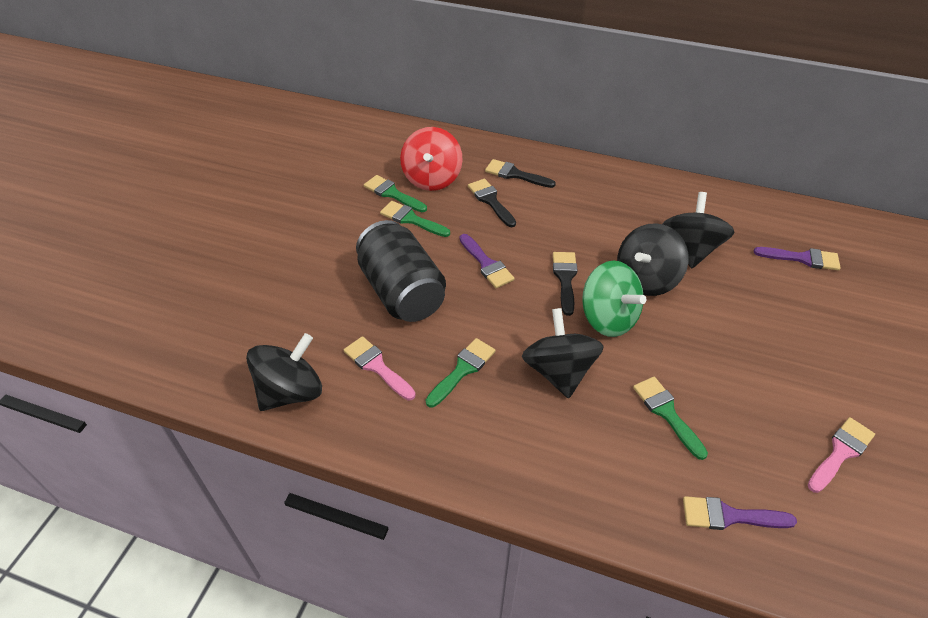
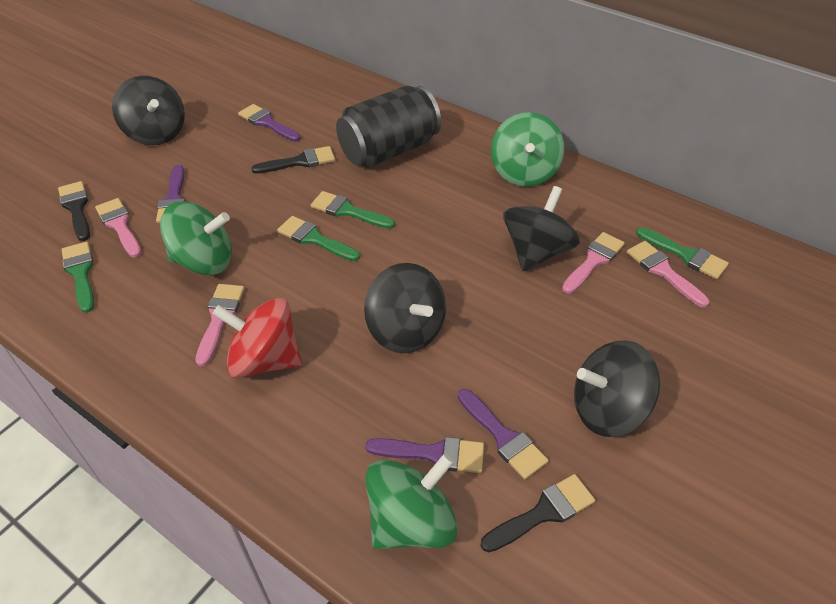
green spinning top: 1 -> 3
pink brush: 2 -> 4
purple brush: 3 -> 4

